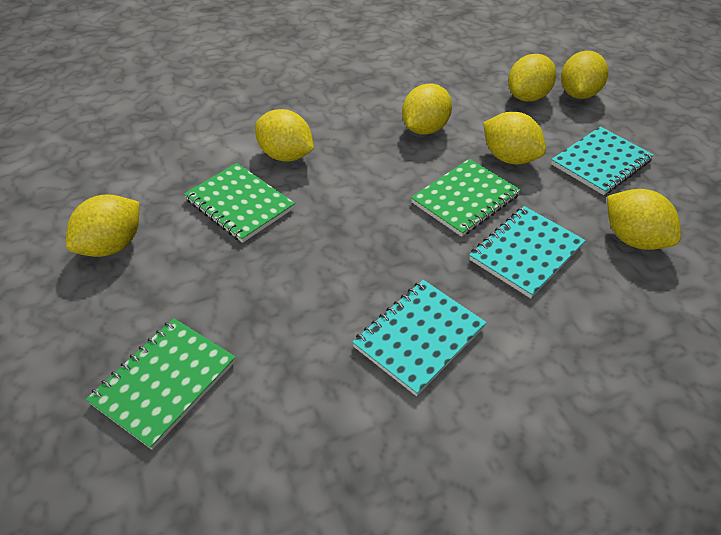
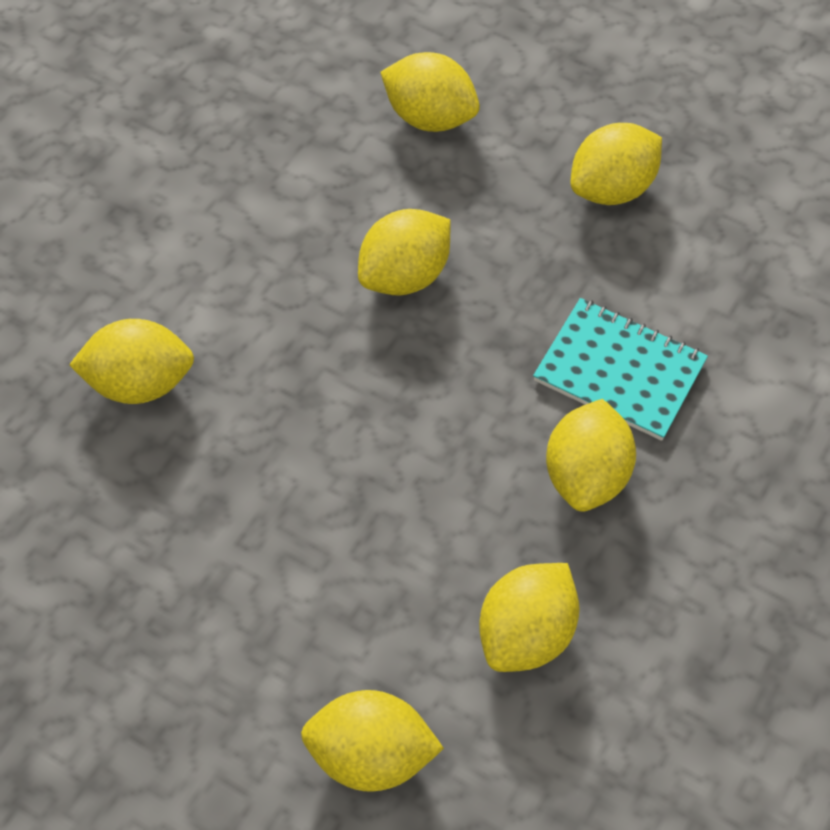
green notebook: 3 -> 0
turquoise notebook: 3 -> 1

